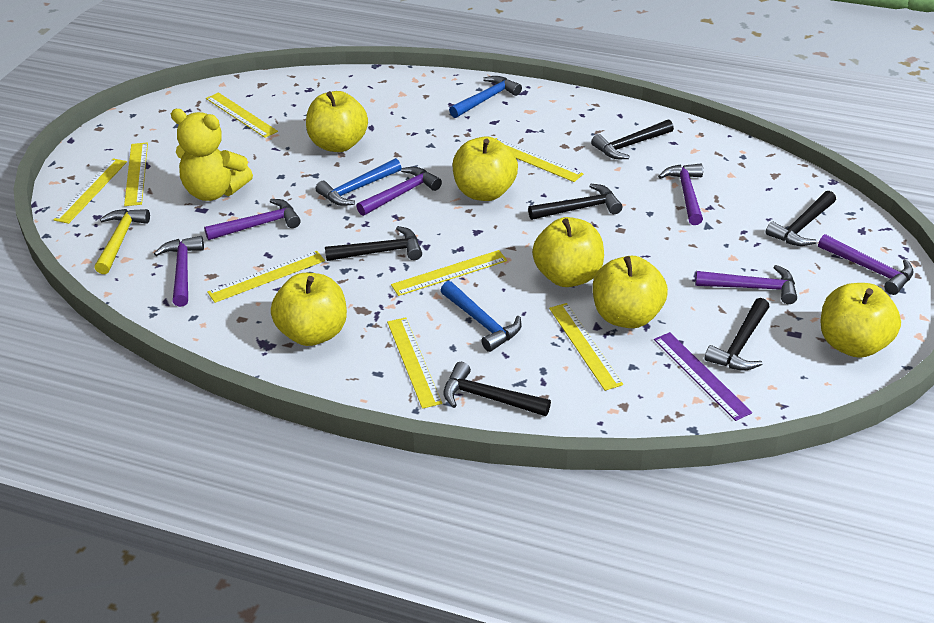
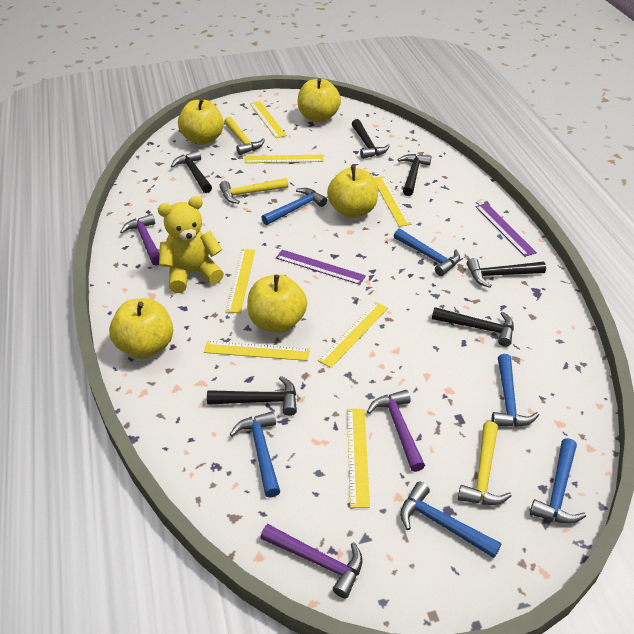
blue hammer: 3 -> 6
purple hammer: 6 -> 3
purple ruler: 1 -> 2
yellow apple: 6 -> 5
yellow hammer: 1 -> 3
yellow ruler: 8 -> 7

